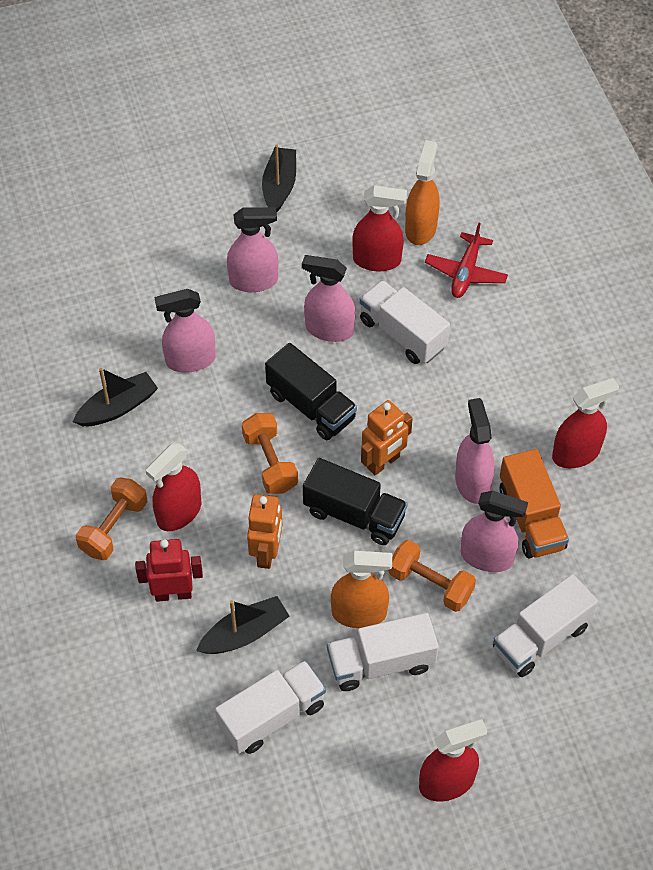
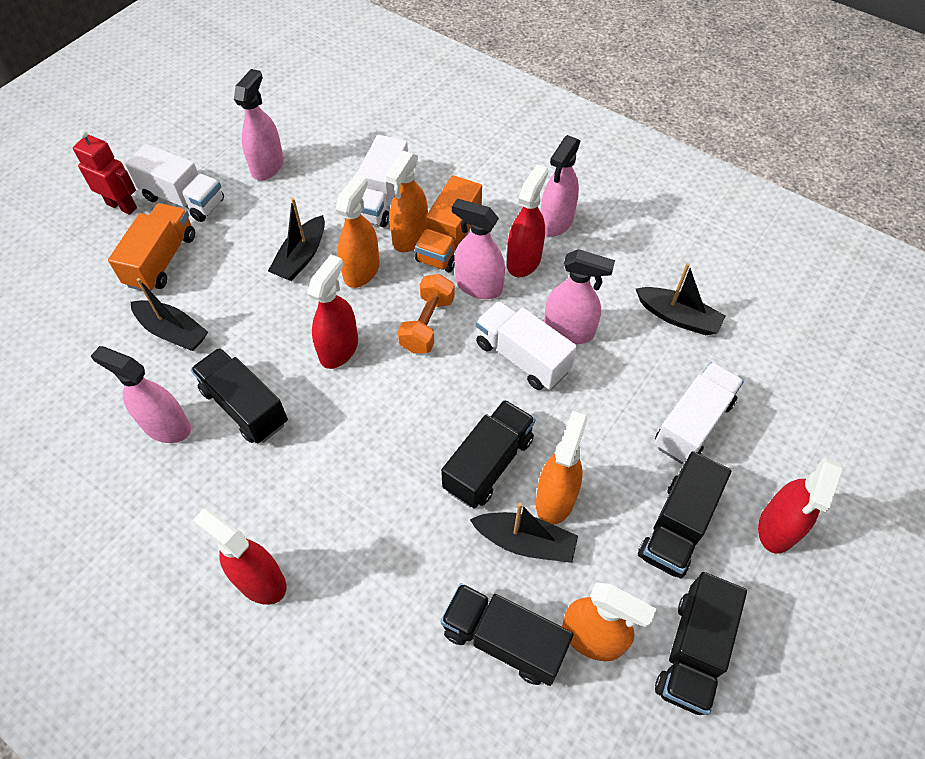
black boat: 3 -> 4
black truck: 2 -> 5
orange dumbbell: 3 -> 1
orange robot: 2 -> 0
orange spray bottle: 2 -> 4
orange truck: 1 -> 2
red plane: 1 -> 0

